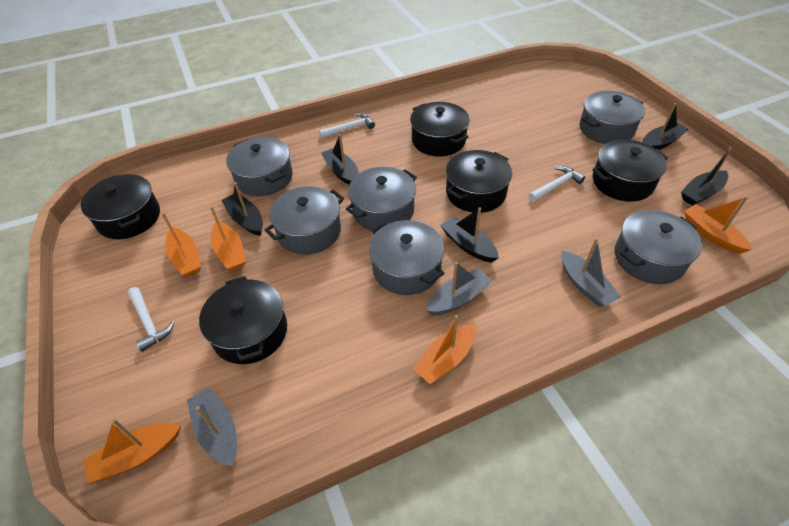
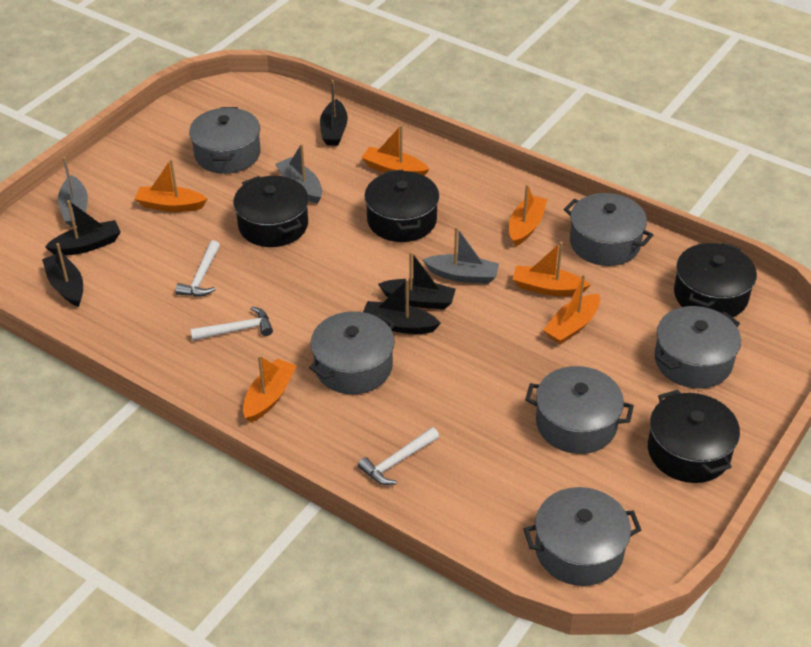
black pot: 5 -> 4
orange boat: 5 -> 6

